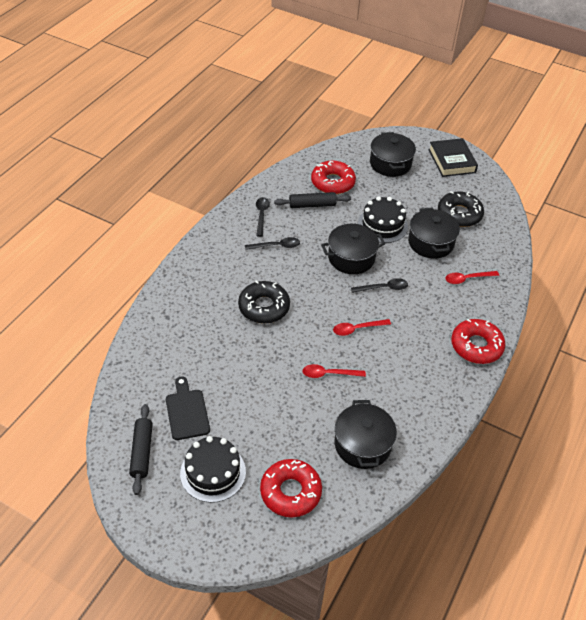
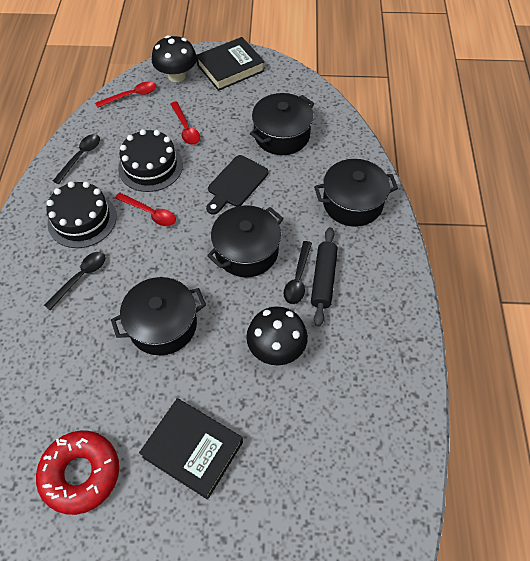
black book: 1 -> 2
black donut: 2 -> 0
black mushroom: 0 -> 2
black rolling pin: 2 -> 1
red donut: 3 -> 1

